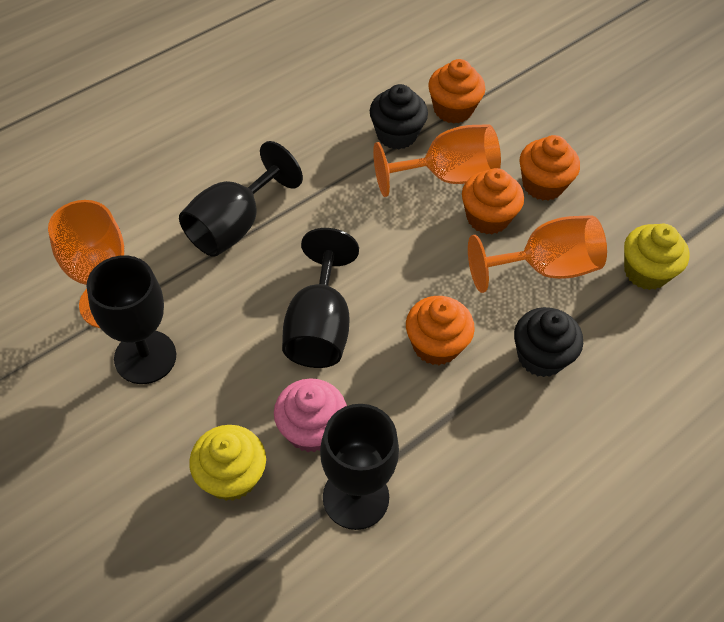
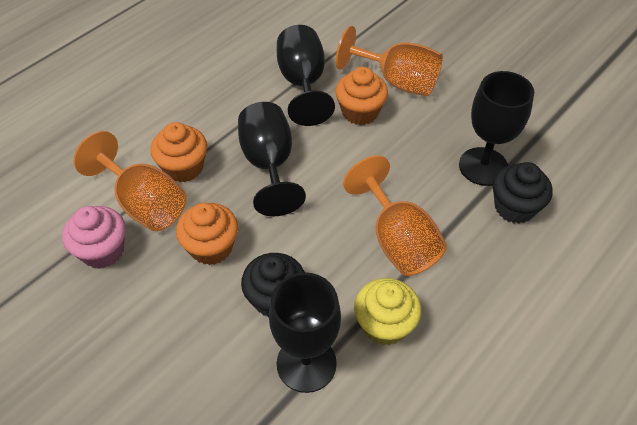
orange cupcake: 4 -> 3
yellow cupcake: 2 -> 1

